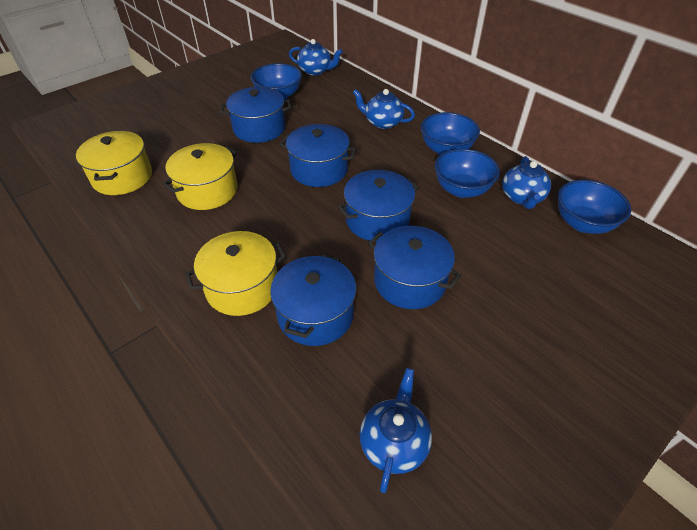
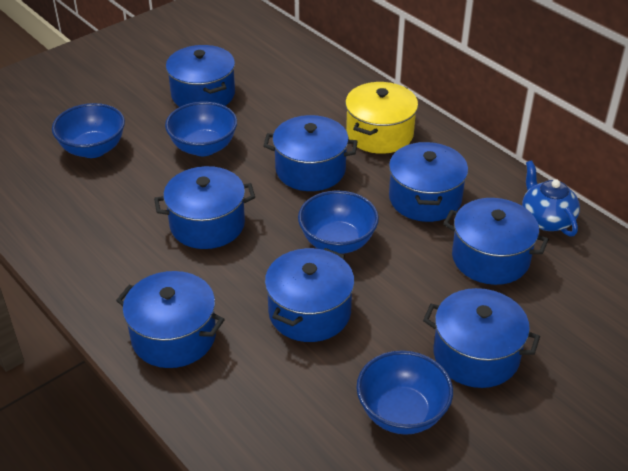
blue pot: 5 -> 8
blue teapot: 4 -> 1
yellow pot: 3 -> 1

